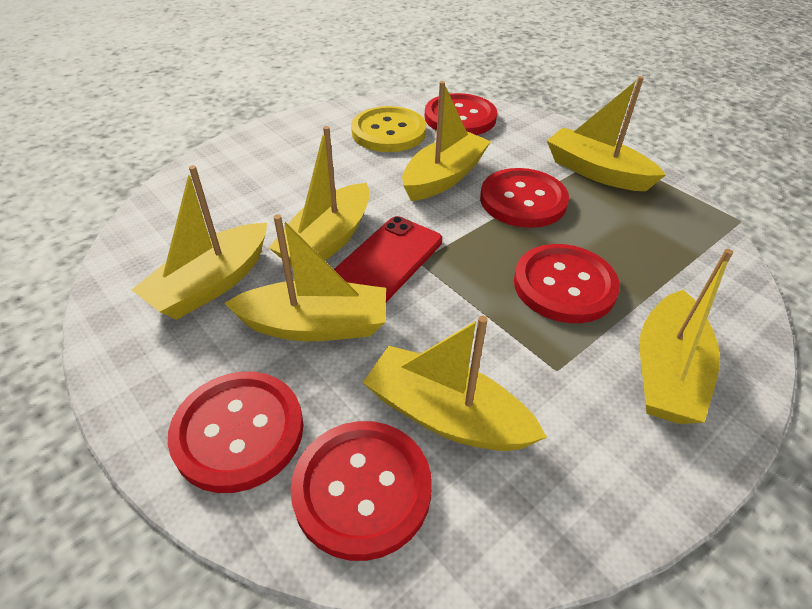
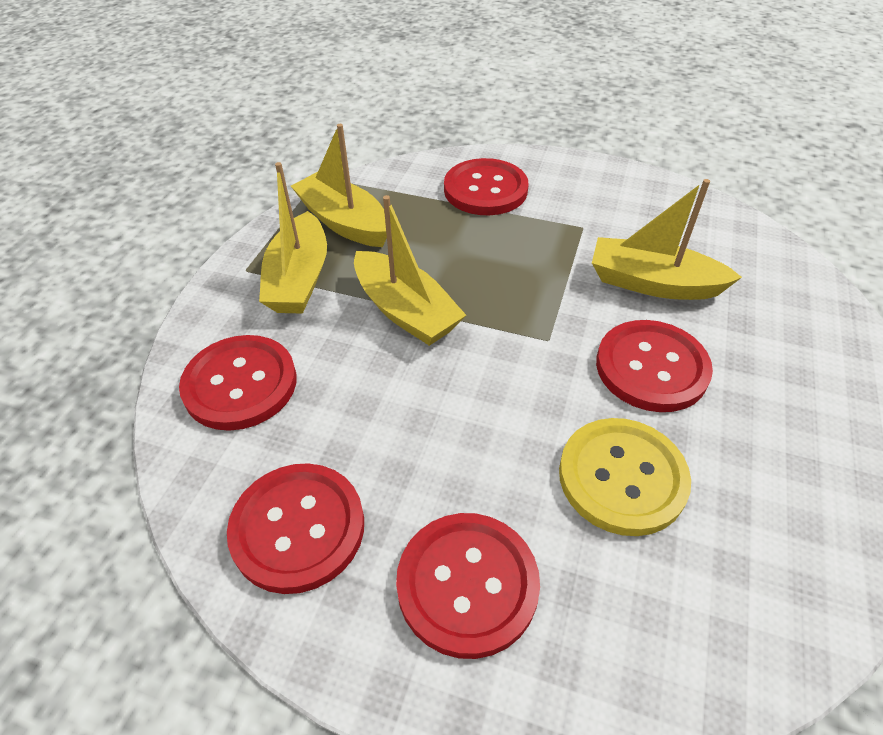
red phone: 1 -> 0
yellow boat: 7 -> 4

